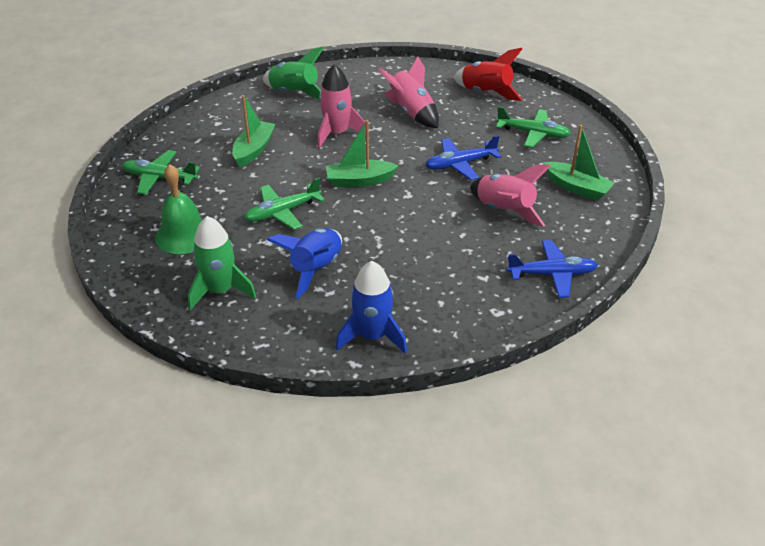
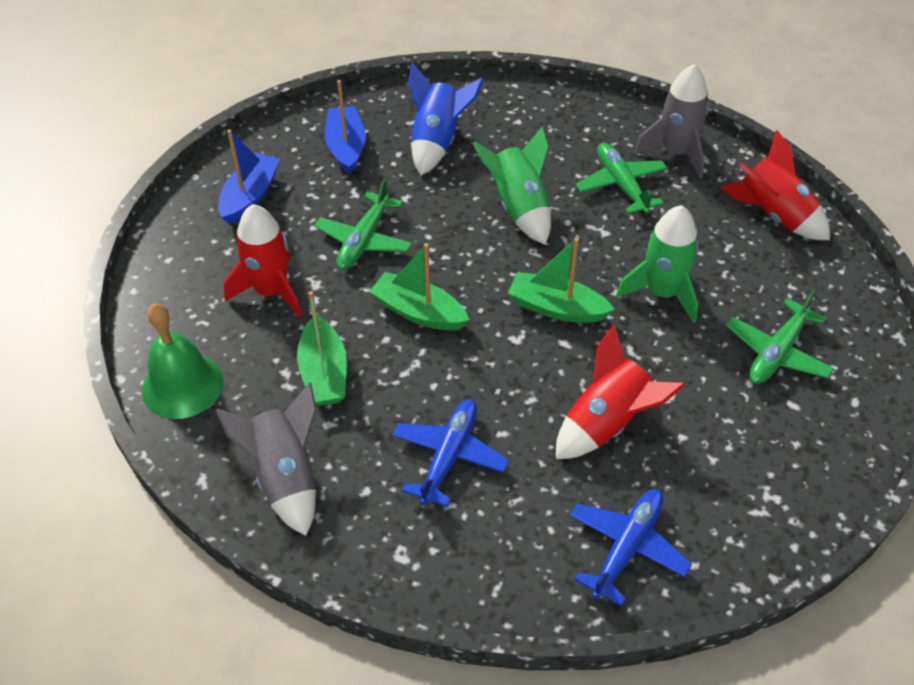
blue boat: 0 -> 2
blue rocket: 2 -> 1
grey rocket: 0 -> 2
pink rocket: 3 -> 0
red rocket: 1 -> 3

